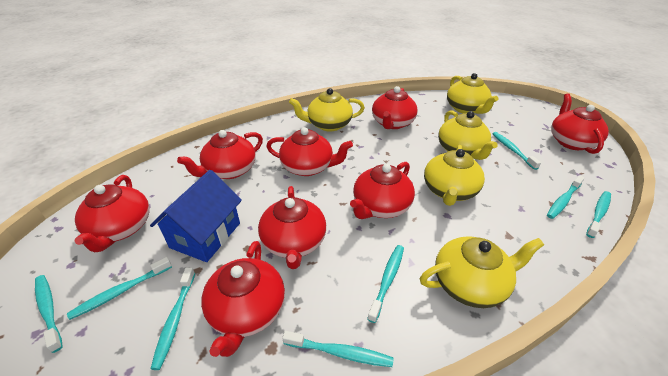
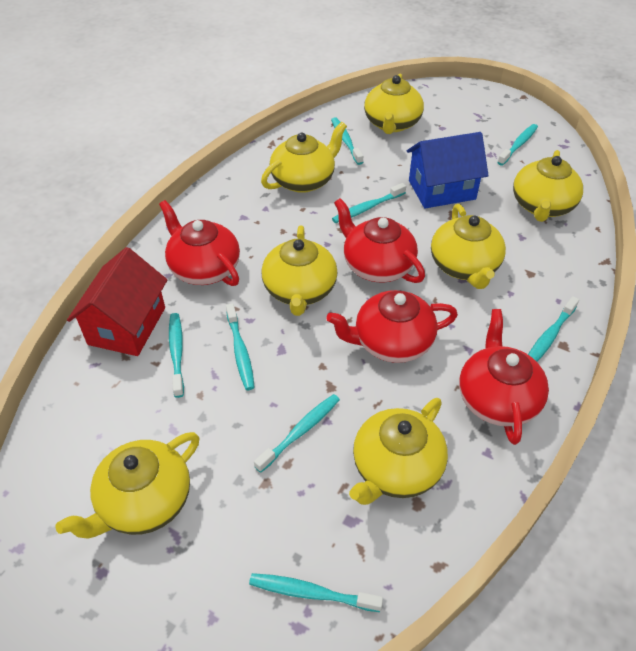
red house: 0 -> 1
red teapot: 8 -> 4
yellow teapot: 5 -> 7

